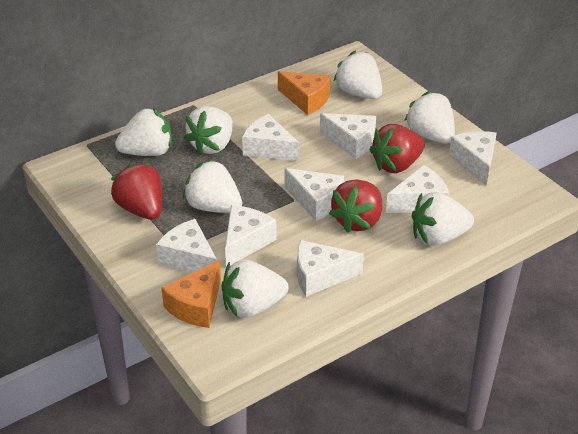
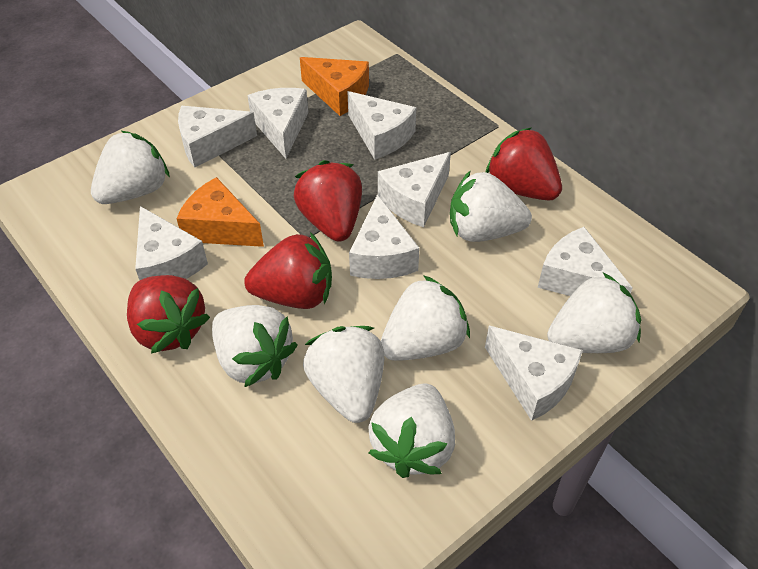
red strawberry: 3 -> 4

